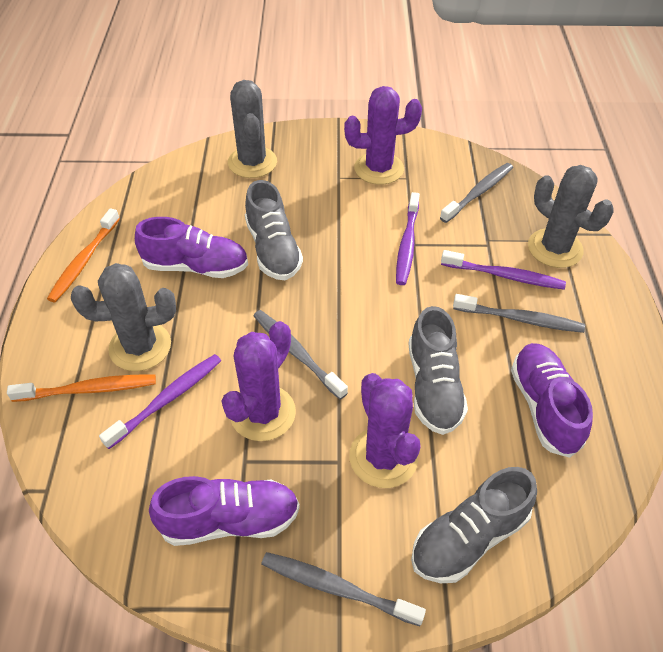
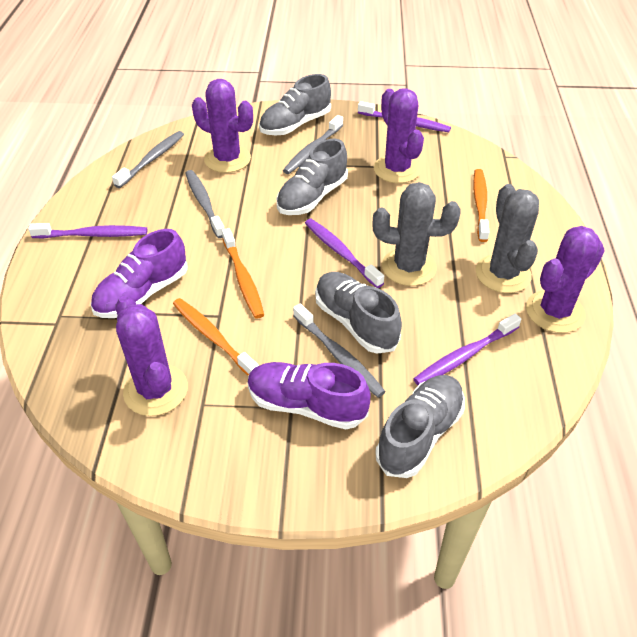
grey cactus: 3 -> 2
grey shoe: 3 -> 4
orange toothbrush: 2 -> 3
purple cactus: 3 -> 4
purple shoe: 3 -> 2
purple toothbrush: 3 -> 4

